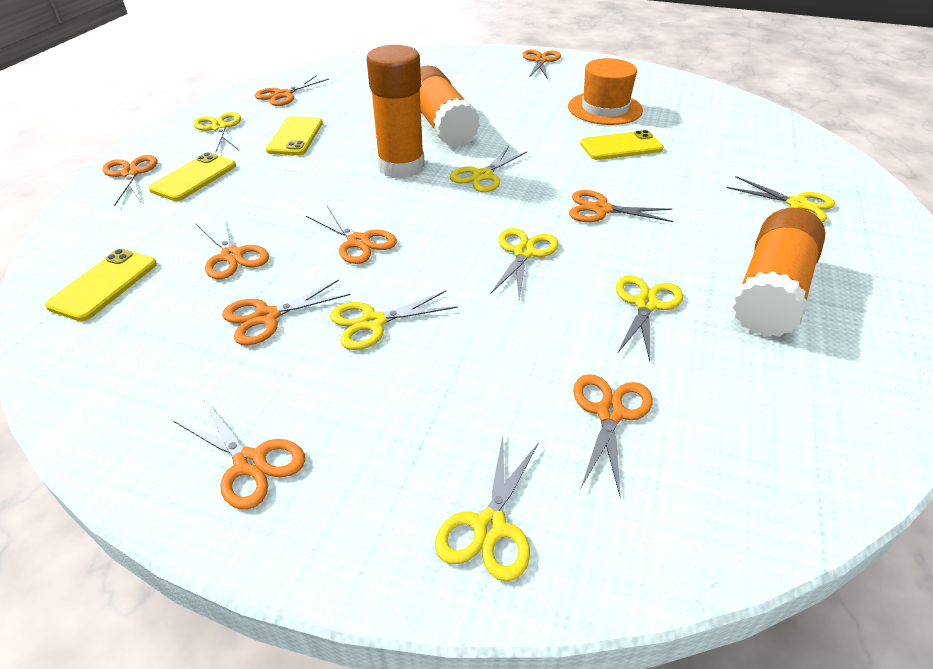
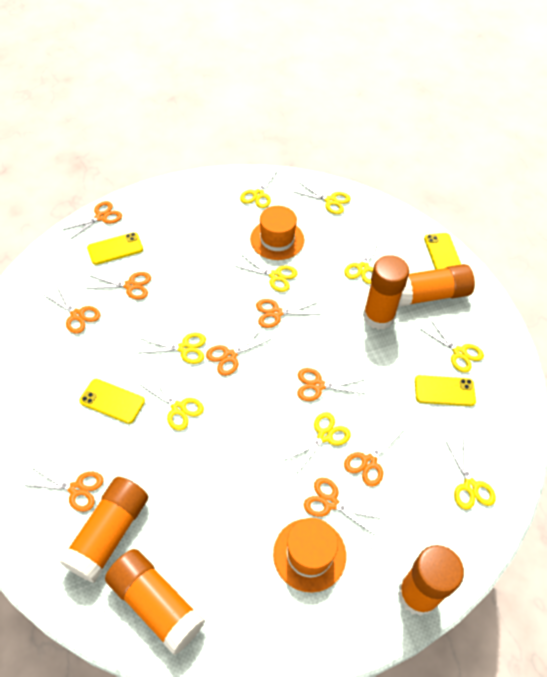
orange glue stick: 3 -> 5
orange hat: 1 -> 2
yellow scissors: 7 -> 9

